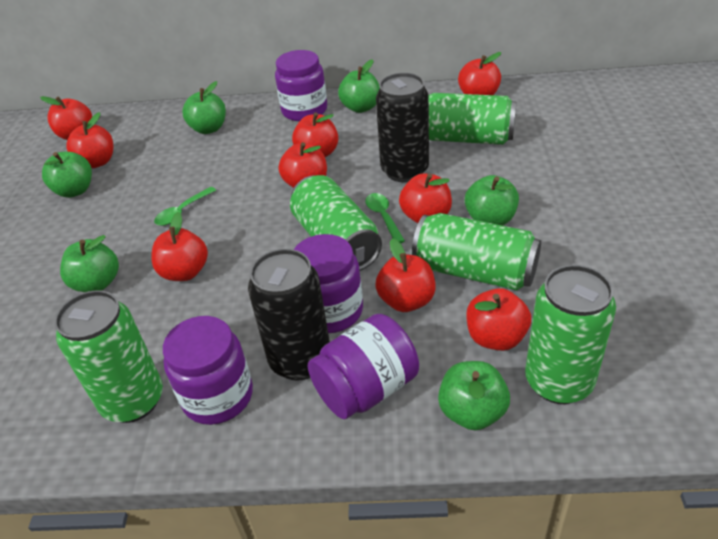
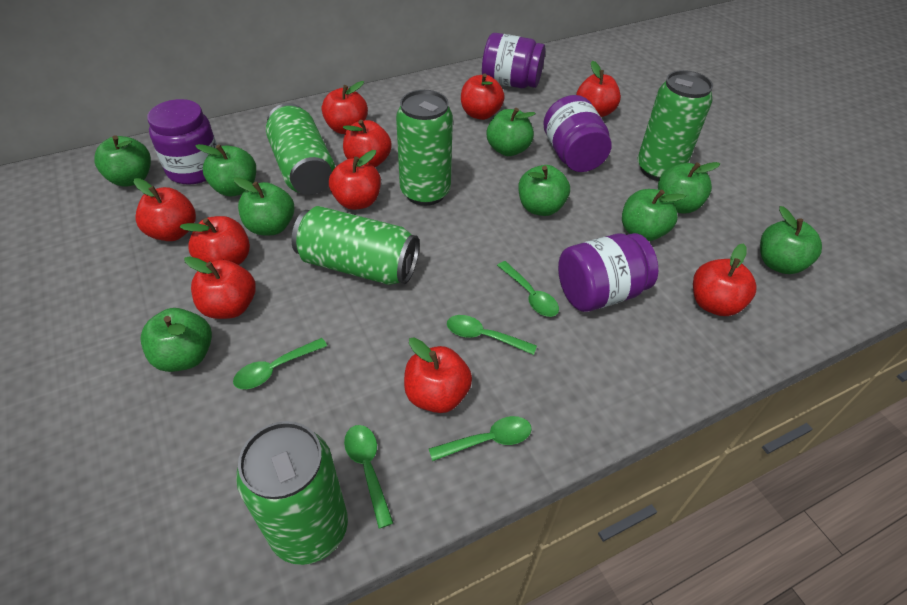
black can: 2 -> 0
green apple: 6 -> 9
green spoon: 2 -> 5
red apple: 9 -> 10

